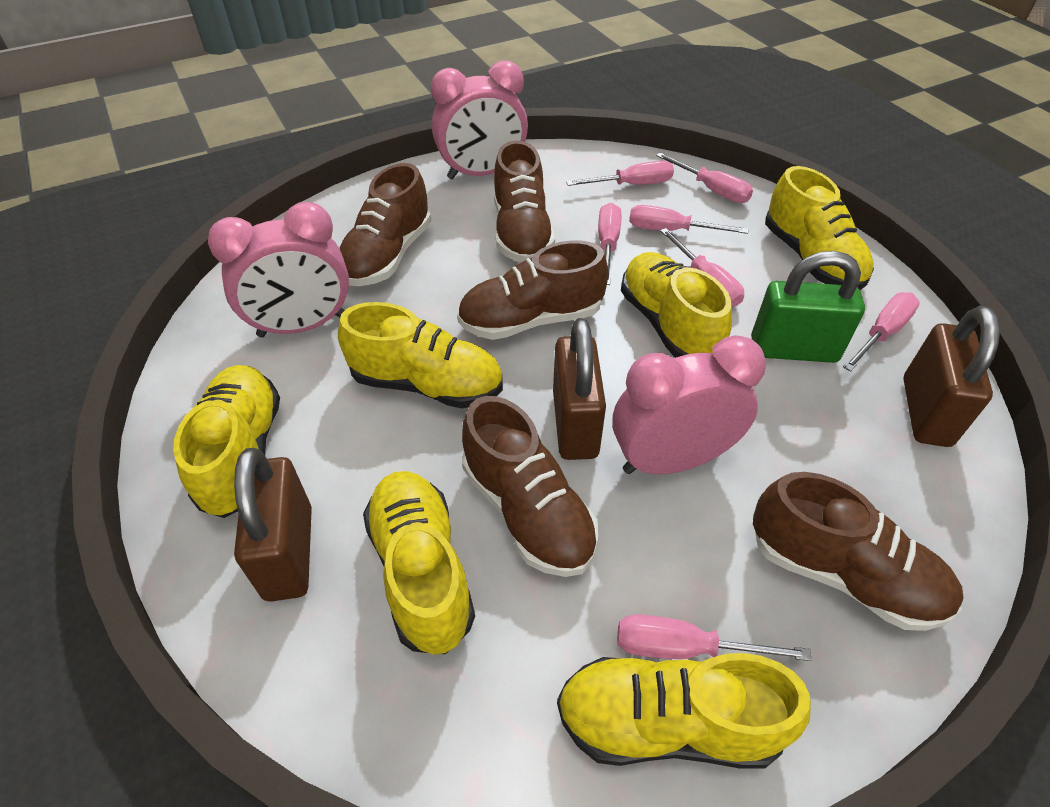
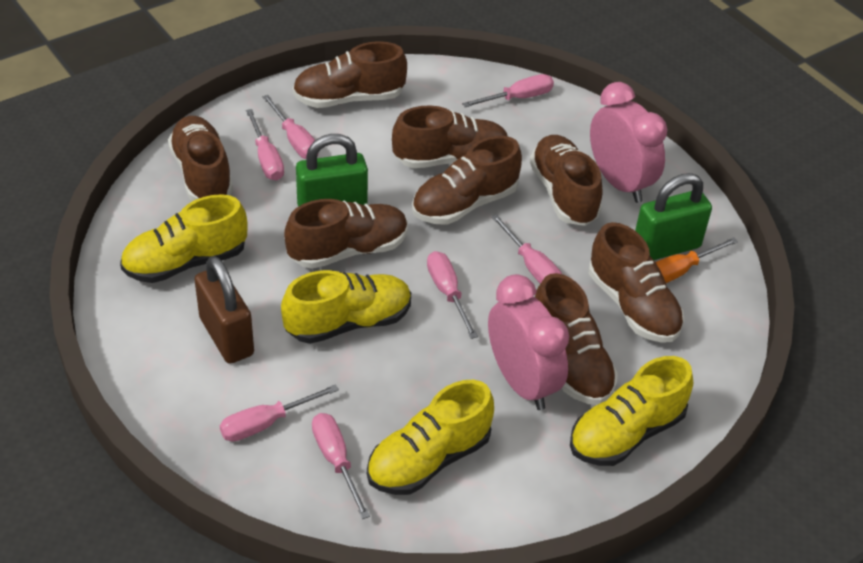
brown padlock: 3 -> 1
brown shoe: 5 -> 8
green padlock: 1 -> 2
orange screwdriver: 0 -> 1
pink clock: 3 -> 2
yellow shoe: 6 -> 4

